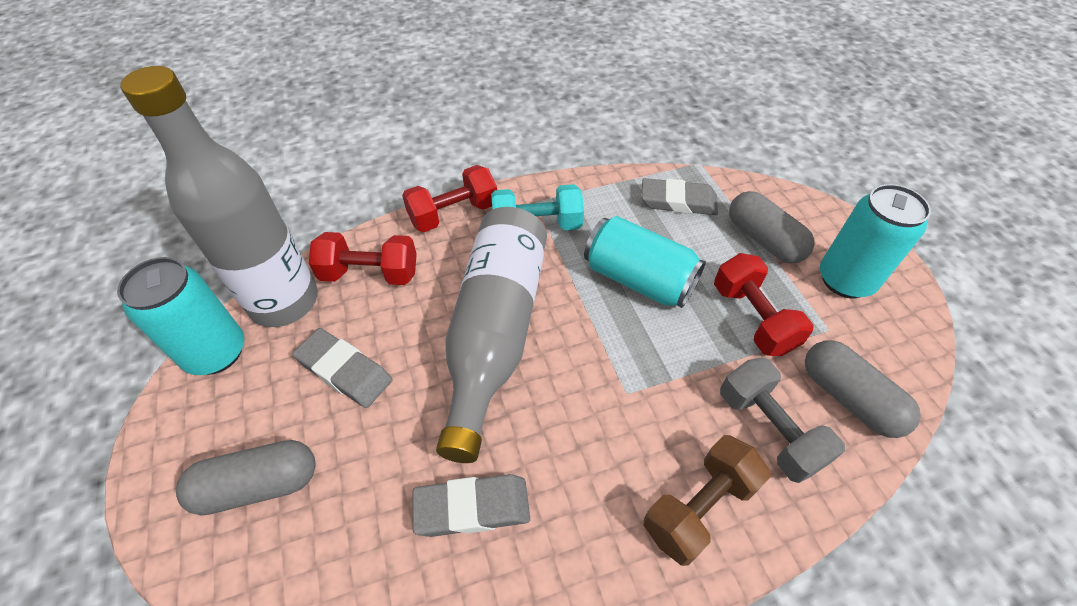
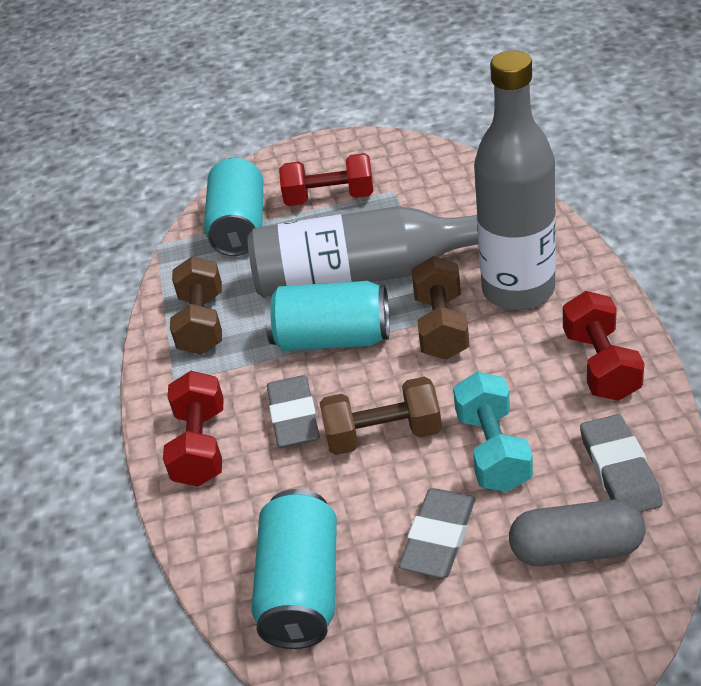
brown dumbbell: 1 -> 3
grey capsule: 3 -> 1
grey dumbbell: 1 -> 0

